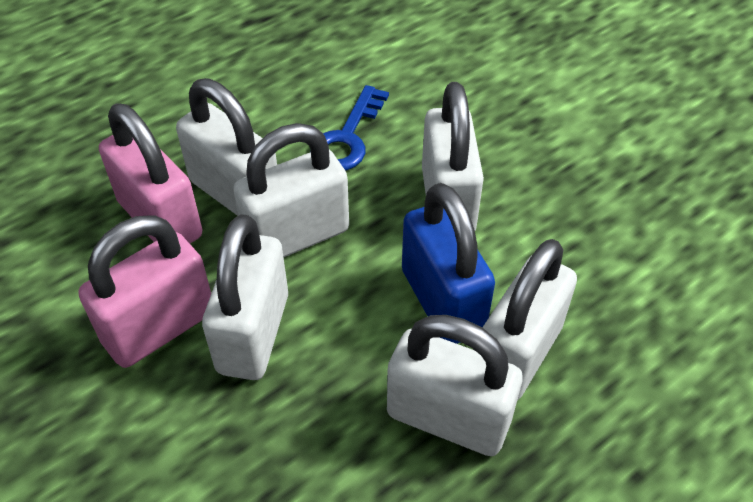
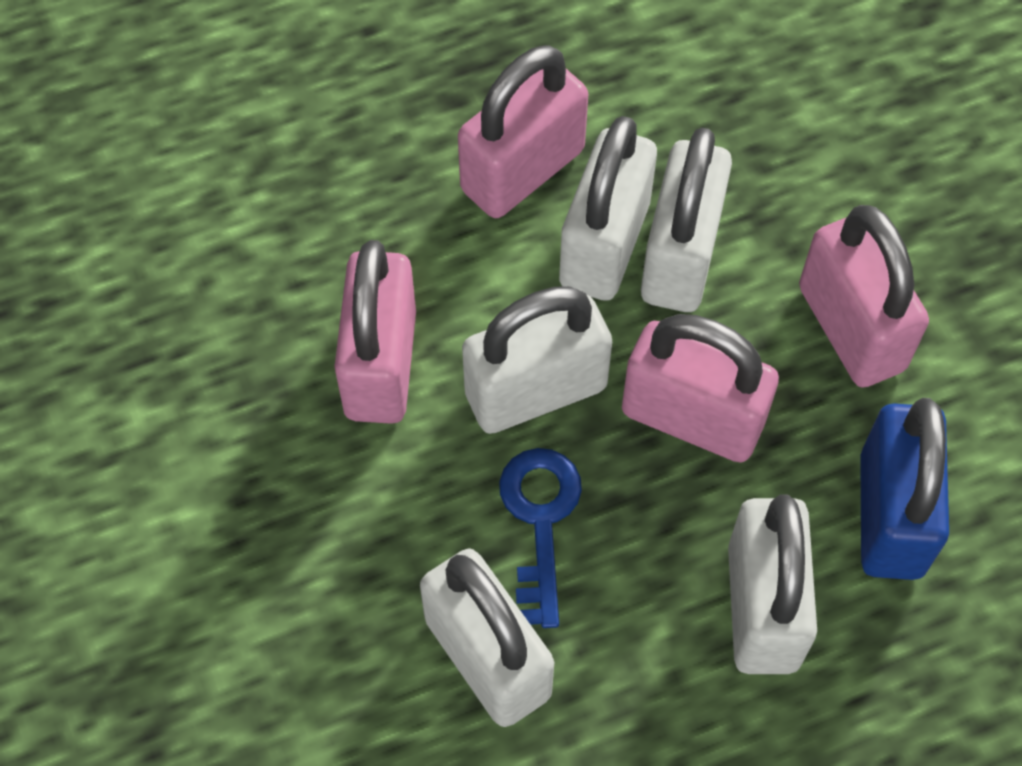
pink padlock: 2 -> 4
white padlock: 6 -> 5

